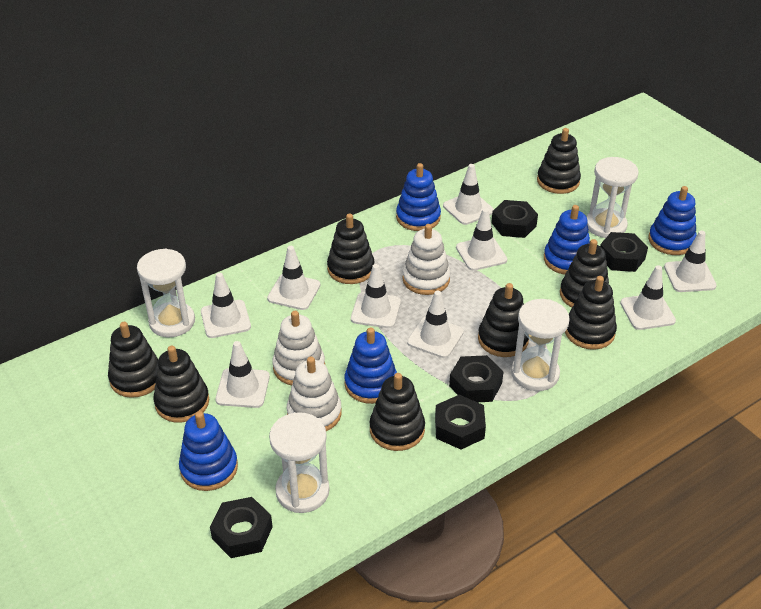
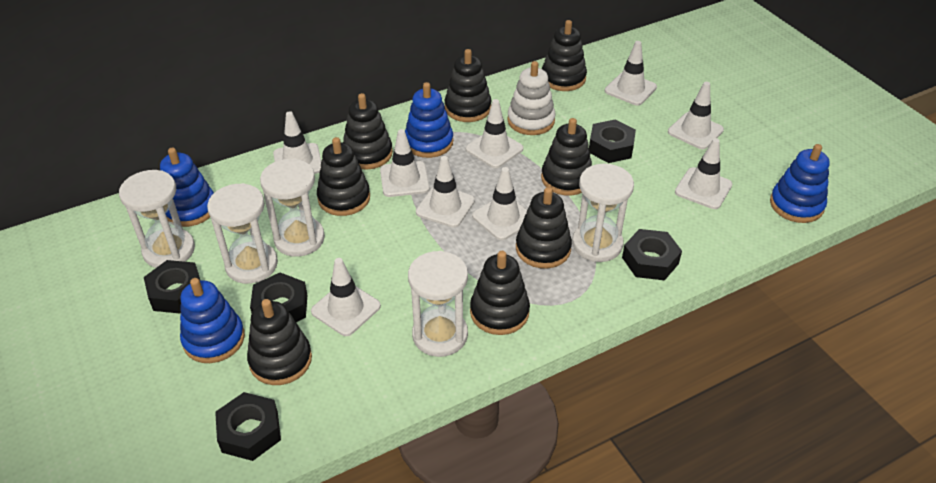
blue stacking toy: 5 -> 4
white hourglass: 4 -> 5
white stacking toy: 3 -> 1

